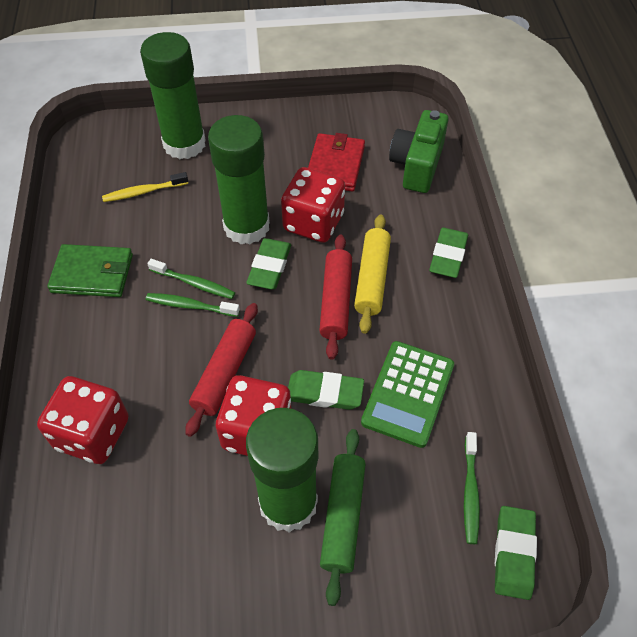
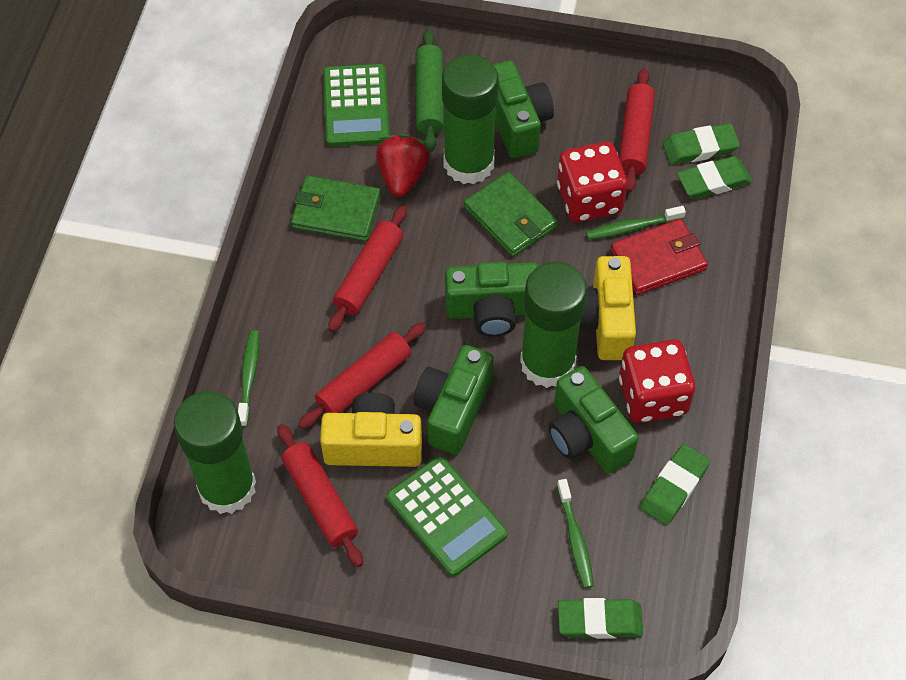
green calculator: 1 -> 2
green camera: 1 -> 4
green wallet: 1 -> 2
red dice: 3 -> 2
red rolling pin: 2 -> 4
red strawberry: 0 -> 1
yellow camera: 0 -> 2
yellow rolling pin: 1 -> 0
yellow toothbrush: 1 -> 0

